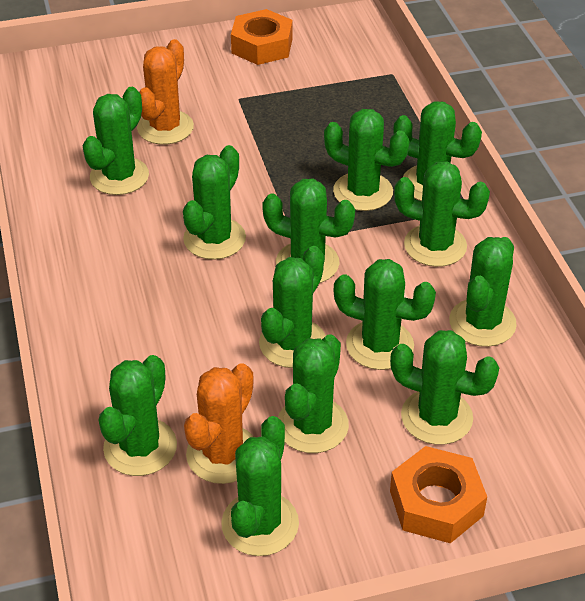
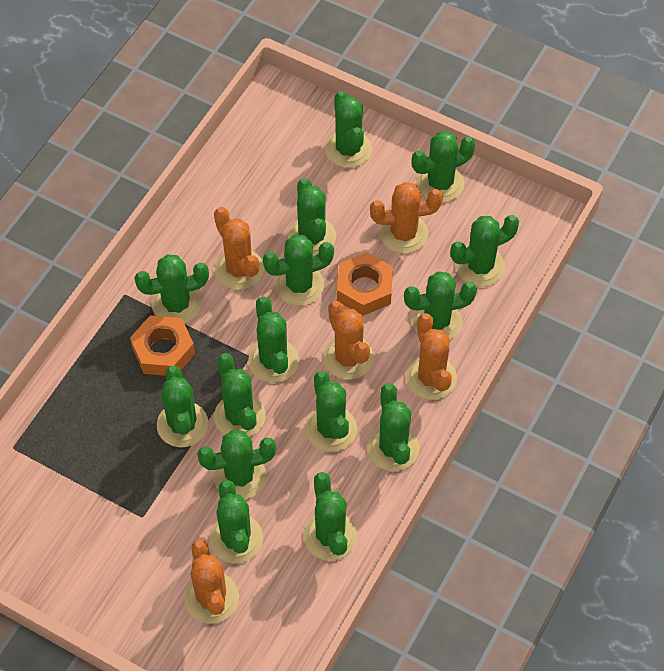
green cactus: 13 -> 15
orange cactus: 2 -> 5

